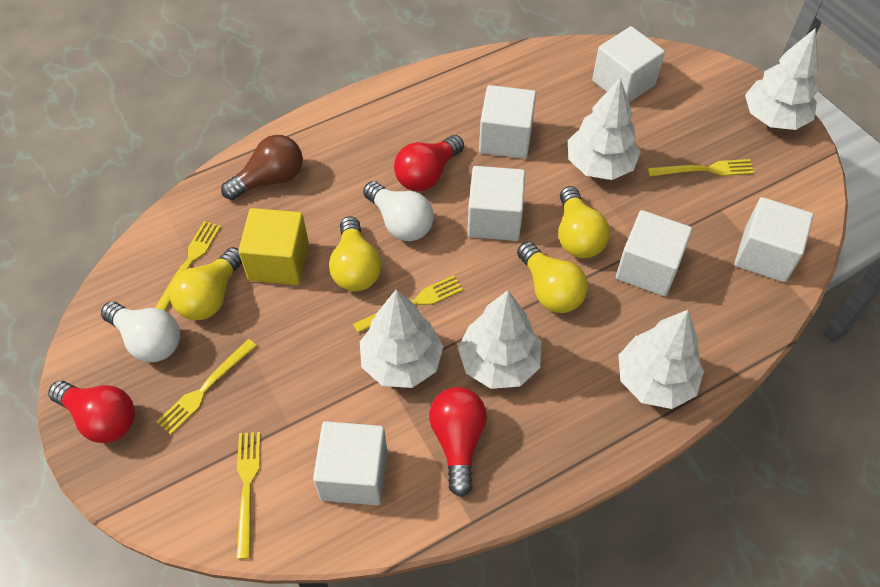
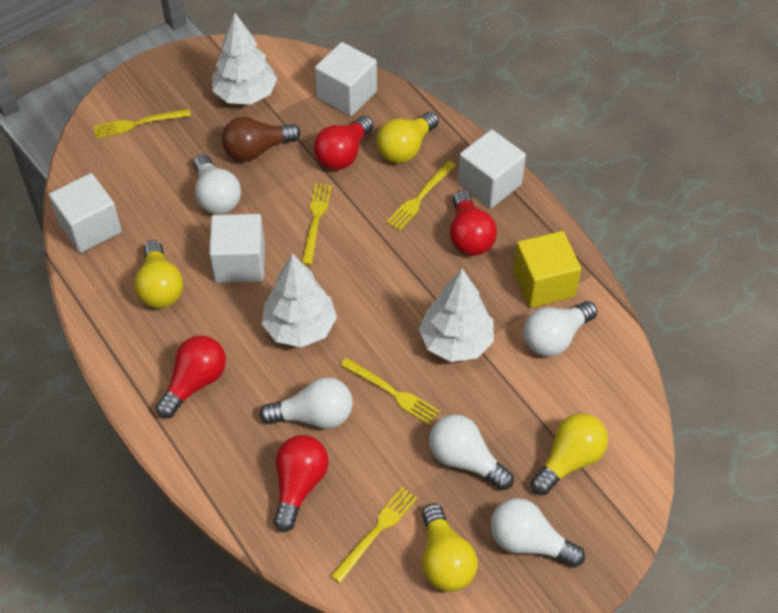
red light bulb: 3 -> 4
white cube: 6 -> 4
white light bulb: 2 -> 5
white tree: 5 -> 3

